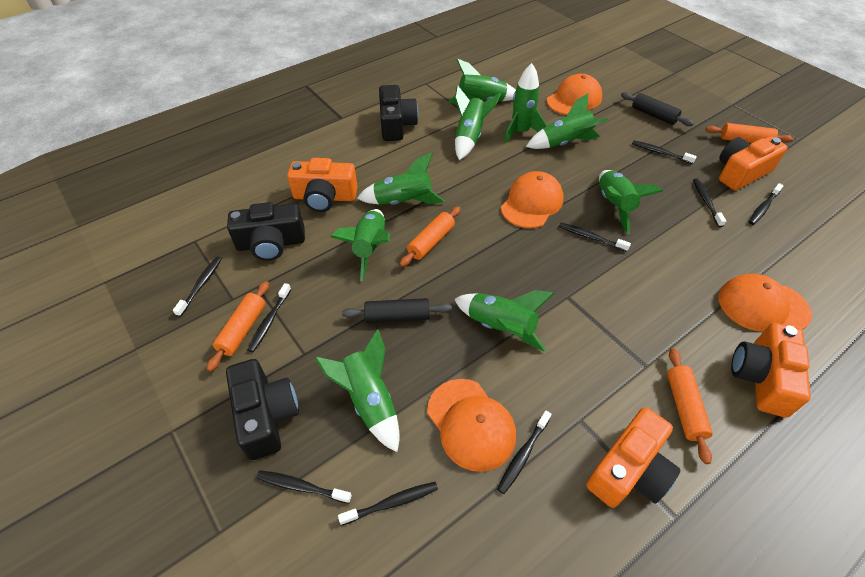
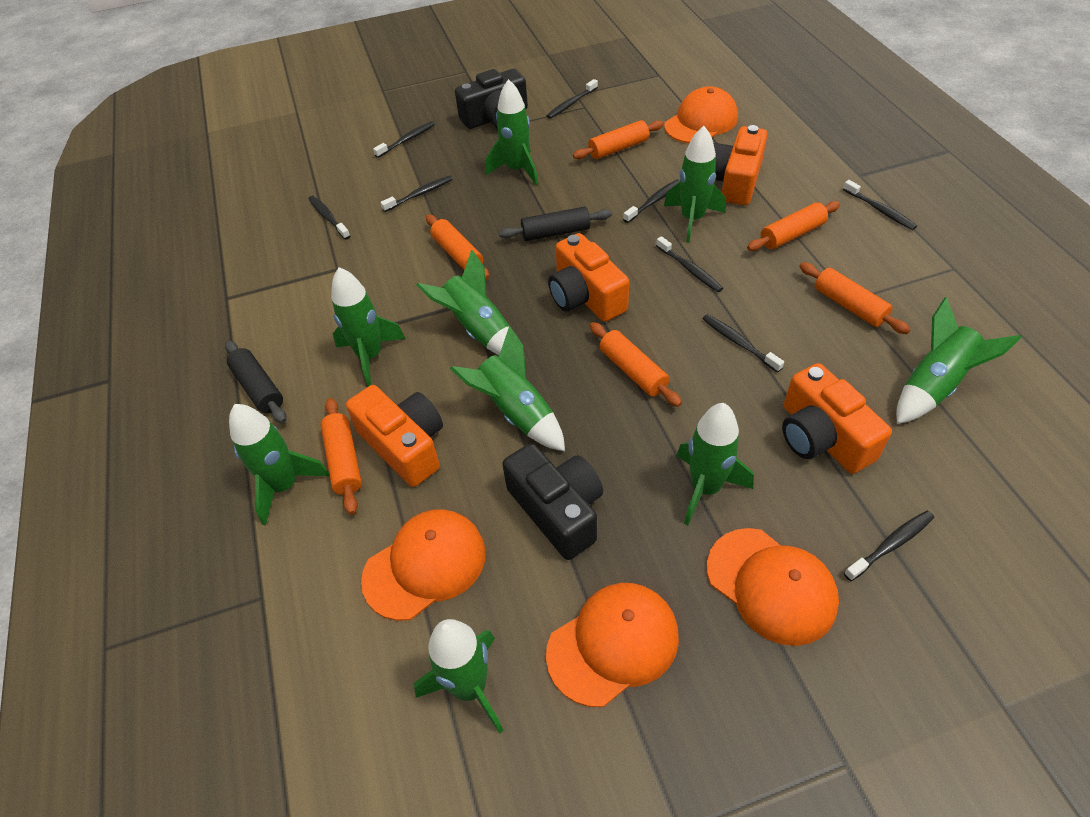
black camera: 3 -> 2
orange rolling pin: 4 -> 6

